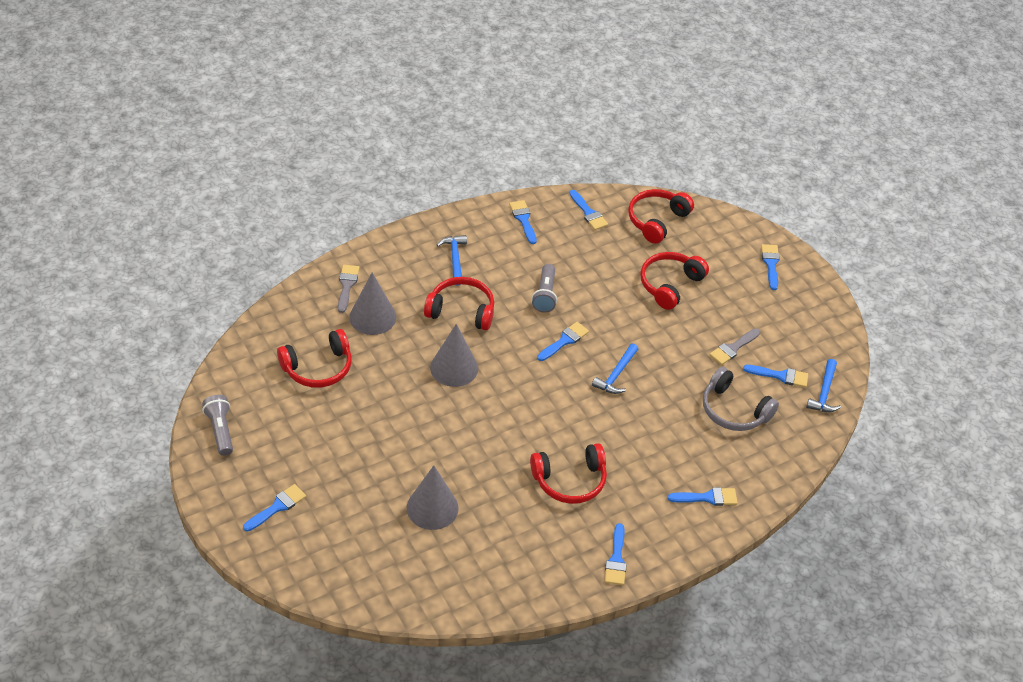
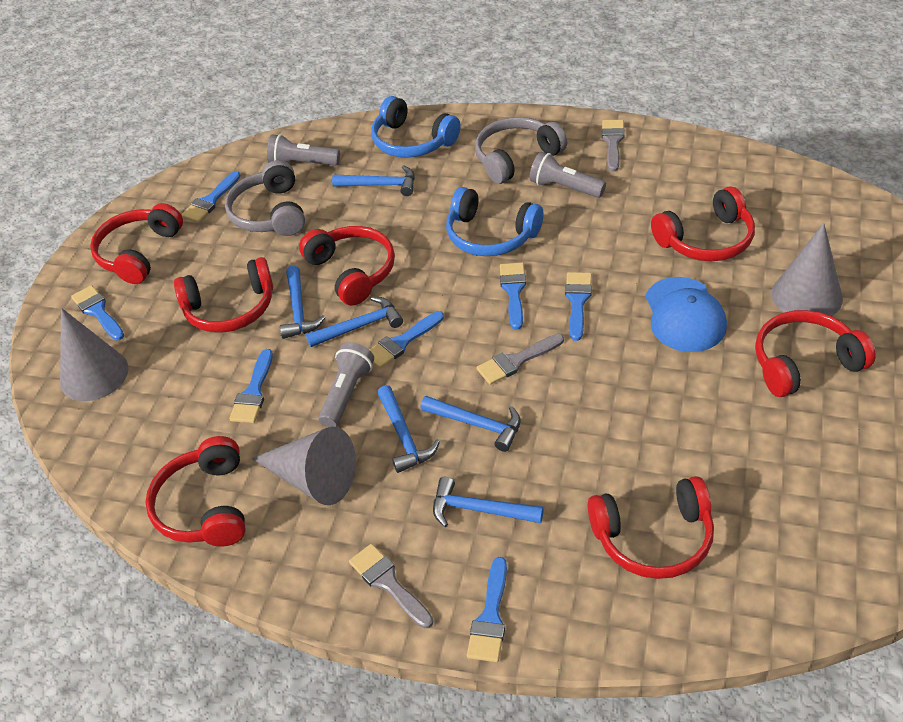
blue brush: 8 -> 7
blue cap: 0 -> 1
blue hammer: 3 -> 6
blue headphones: 0 -> 2
grey brush: 2 -> 3
grey flashlight: 2 -> 3
grey headphones: 1 -> 2
red headphones: 5 -> 7

